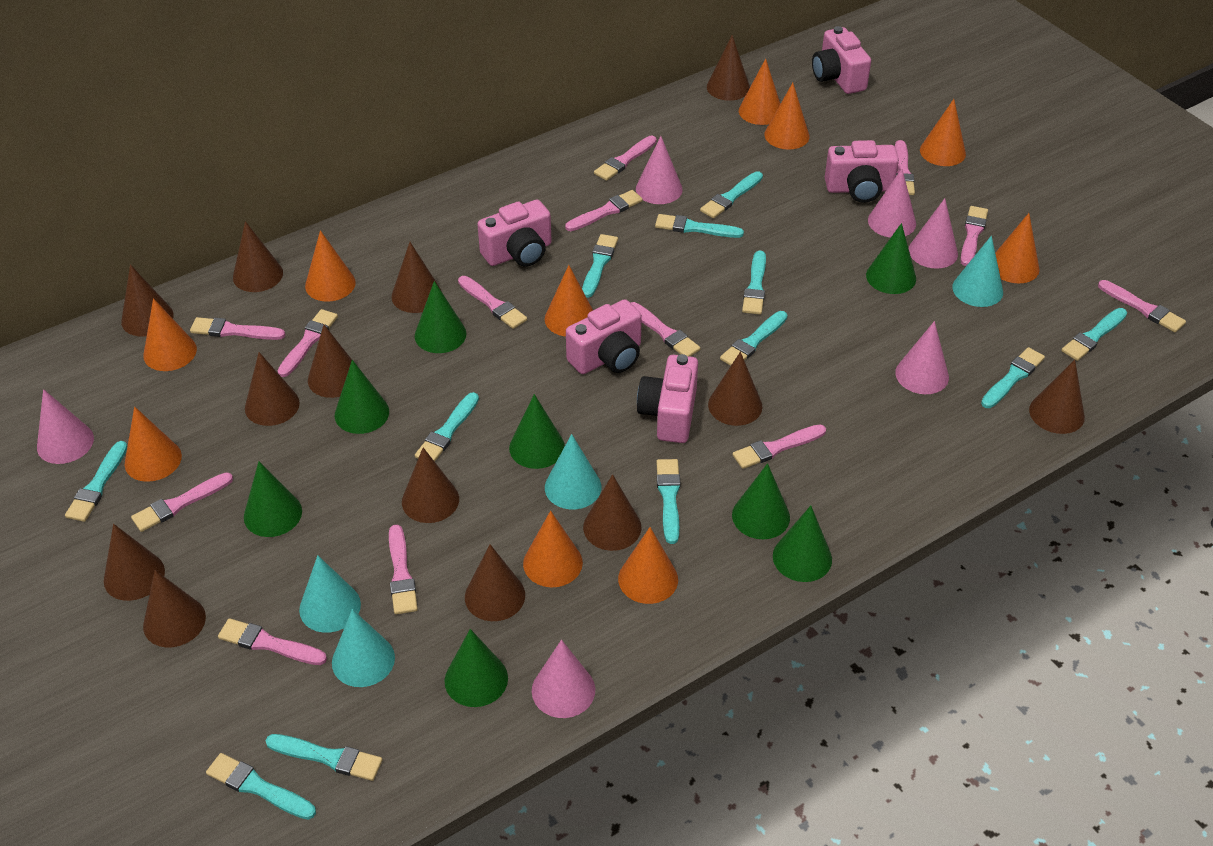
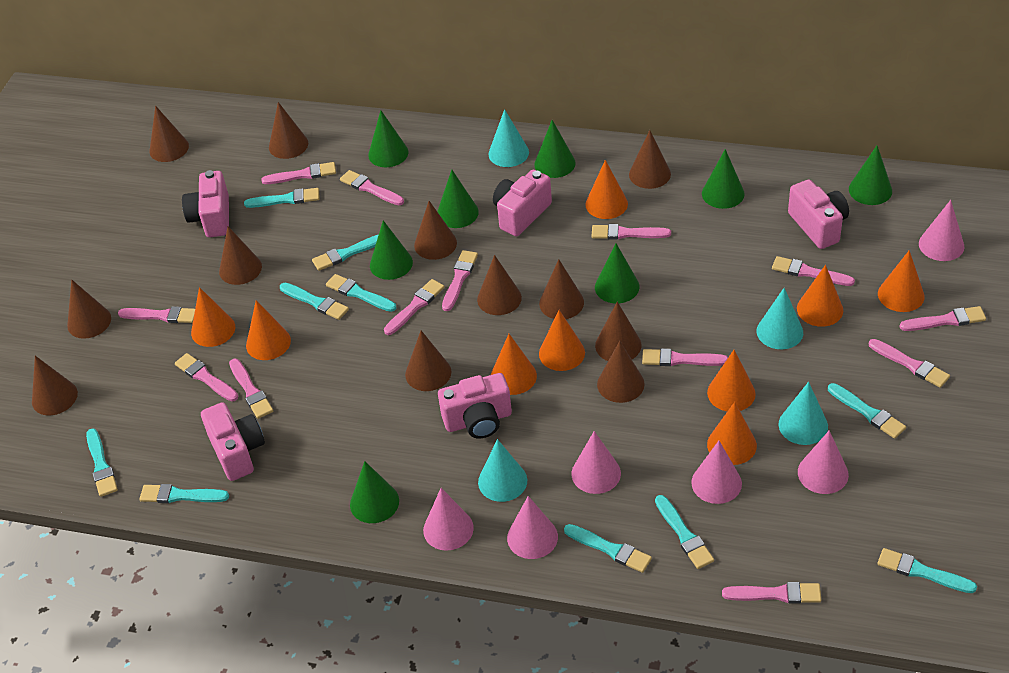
brown cone: 13 -> 12
orange cone: 10 -> 9
turquoise brush: 12 -> 10

